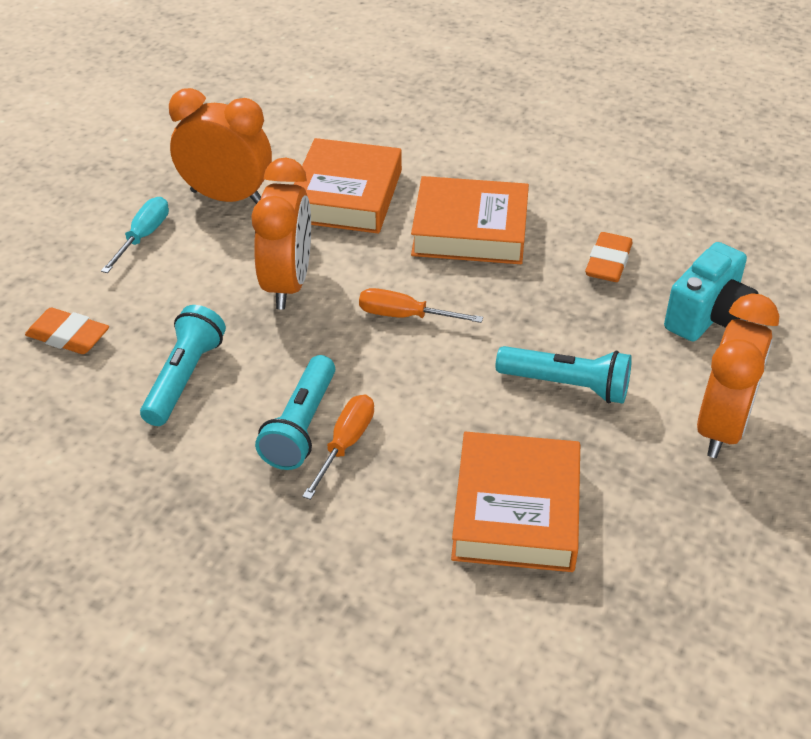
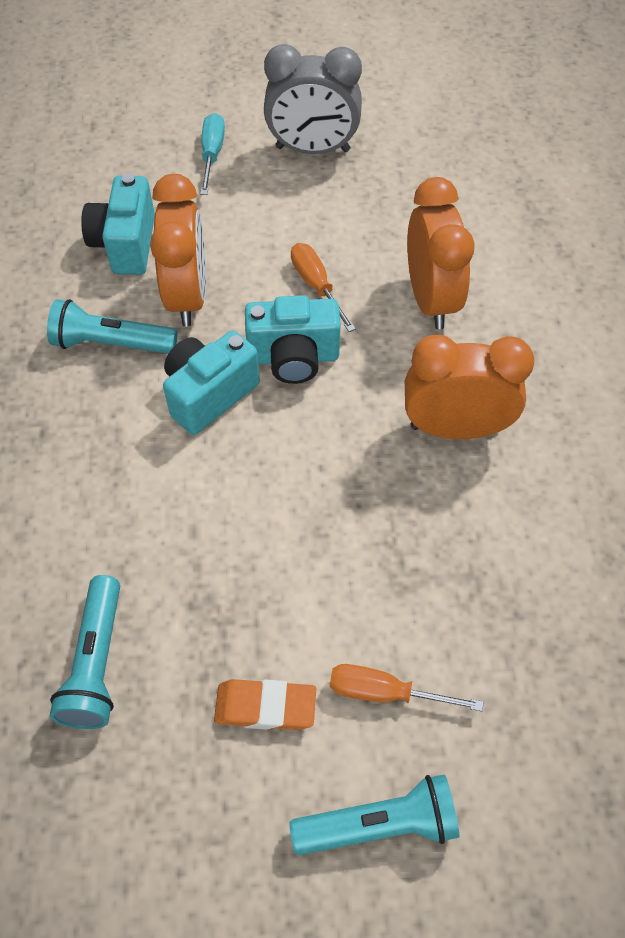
grey clock: 0 -> 1
orange book: 3 -> 0
orange eraser: 2 -> 1
turquoise camera: 1 -> 3

